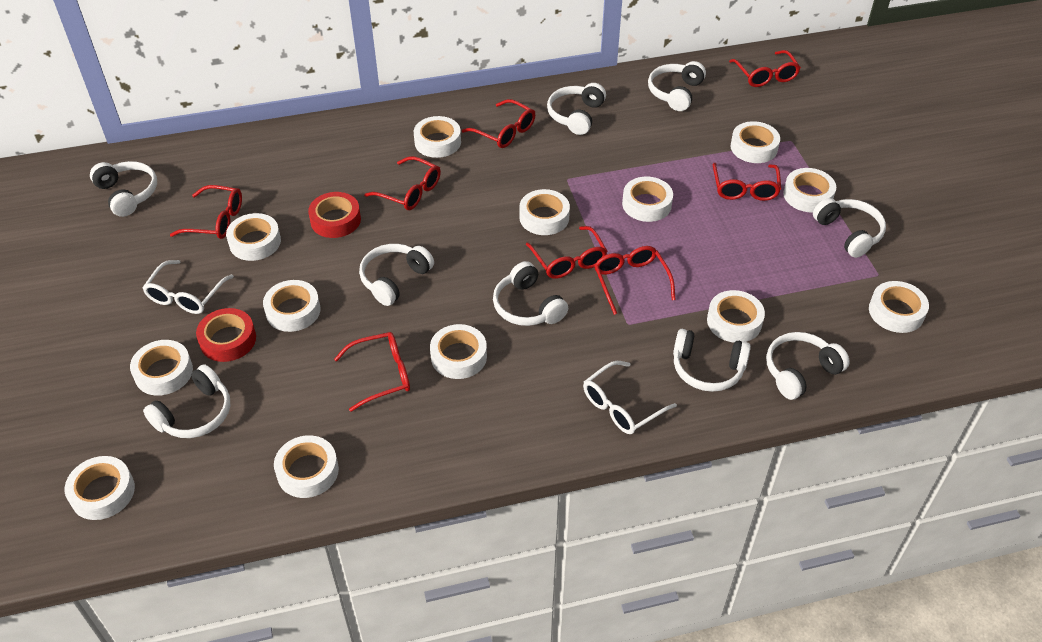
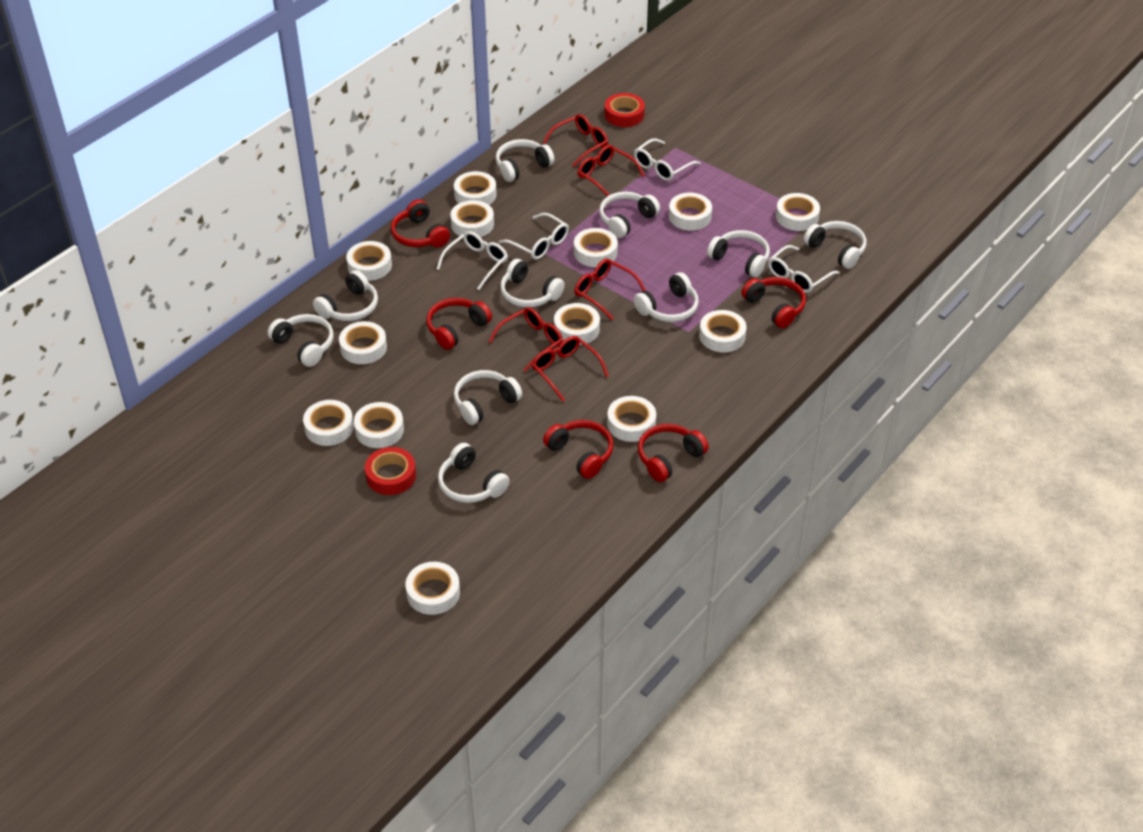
red glasses: 8 -> 5
red headphones: 0 -> 5
white glasses: 2 -> 4
white headphones: 9 -> 10

